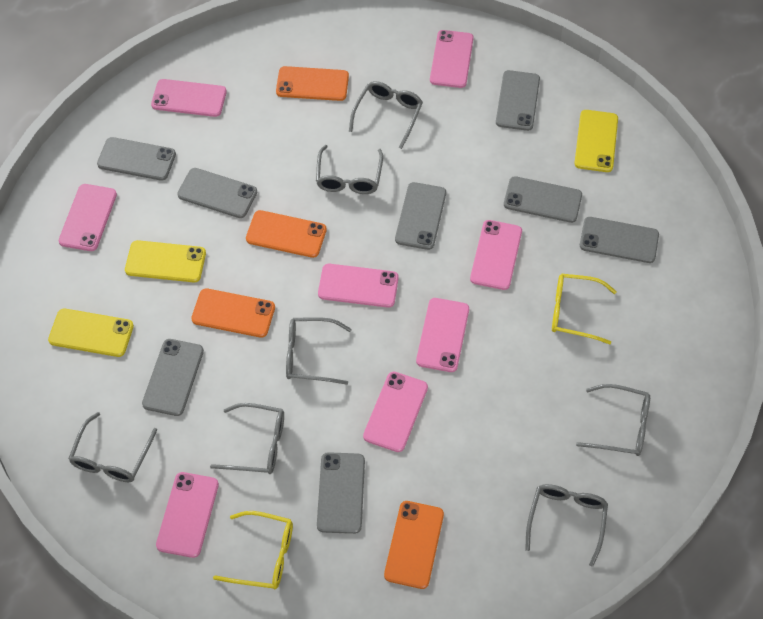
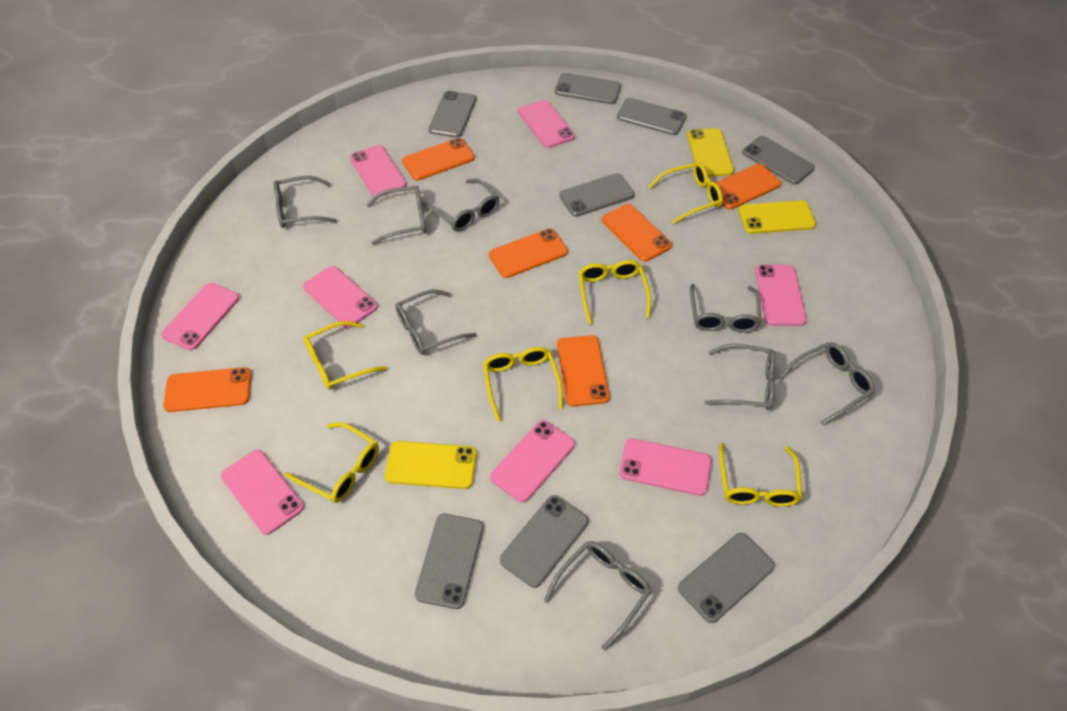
grey glasses: 7 -> 8
orange phone: 4 -> 6
yellow glasses: 2 -> 6

